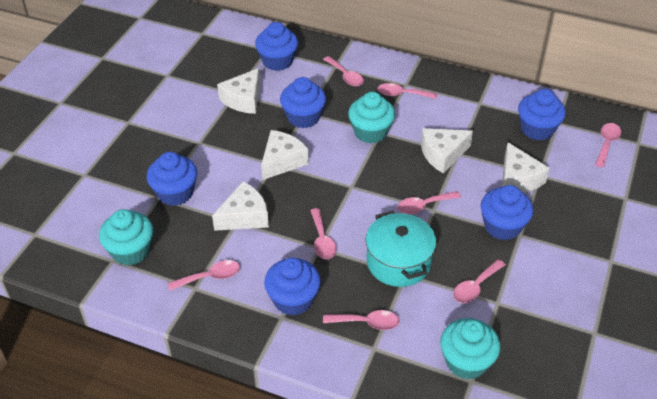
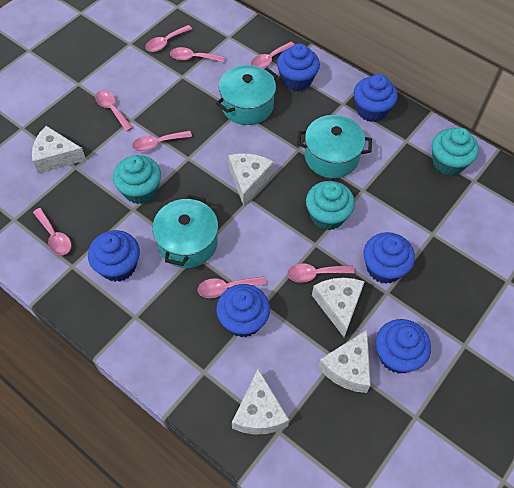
turquoise pot: 1 -> 3

